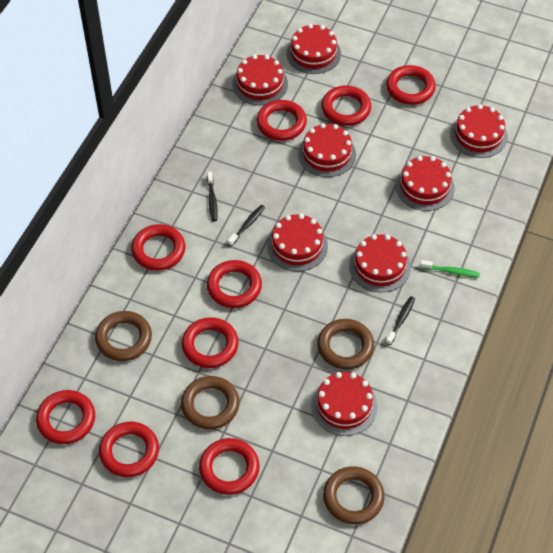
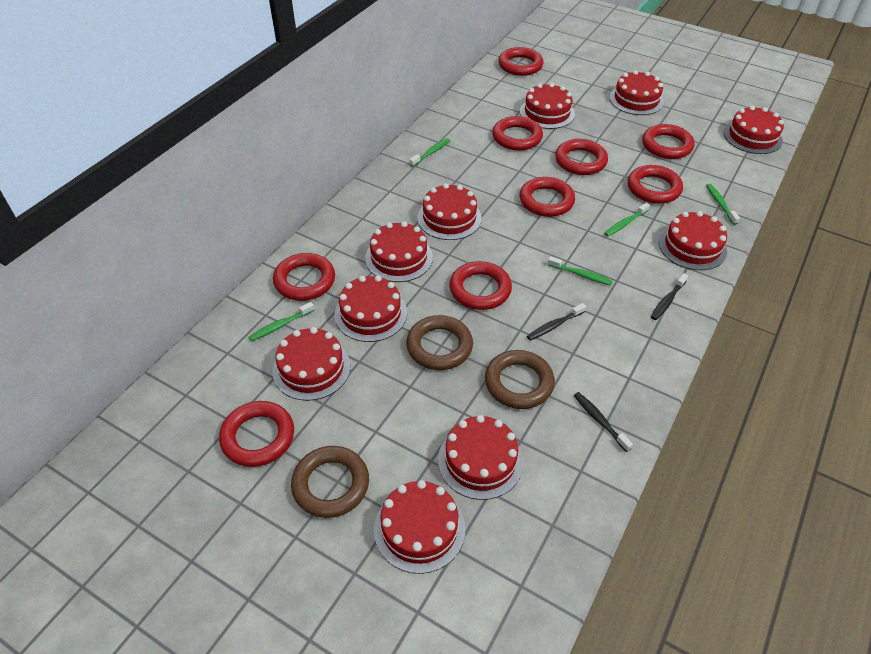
brown ring: 4 -> 3
green toothbrush: 1 -> 5
red cake: 8 -> 10

